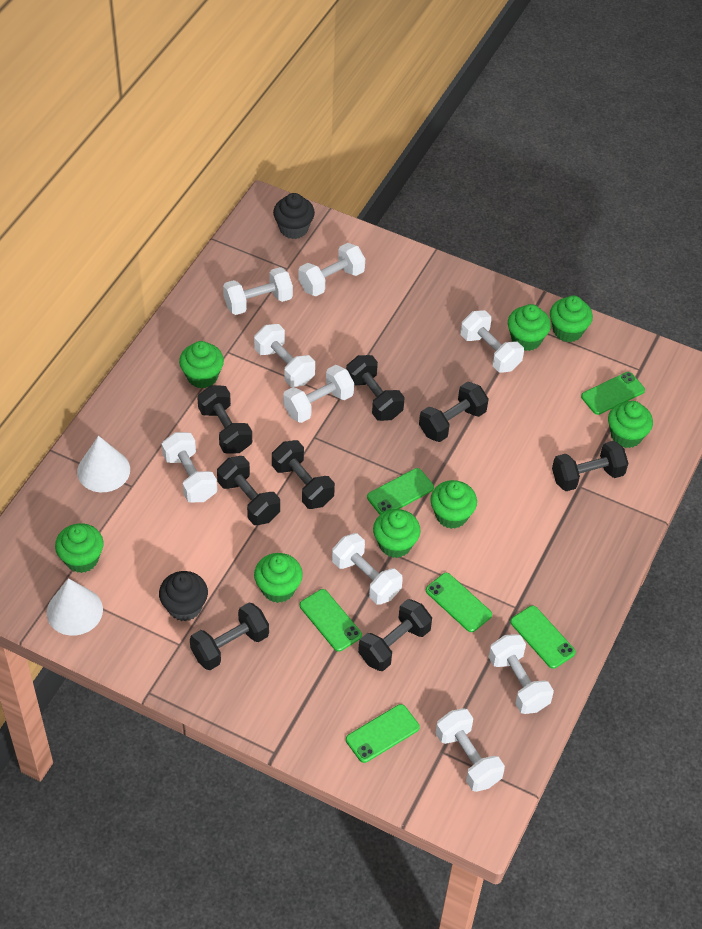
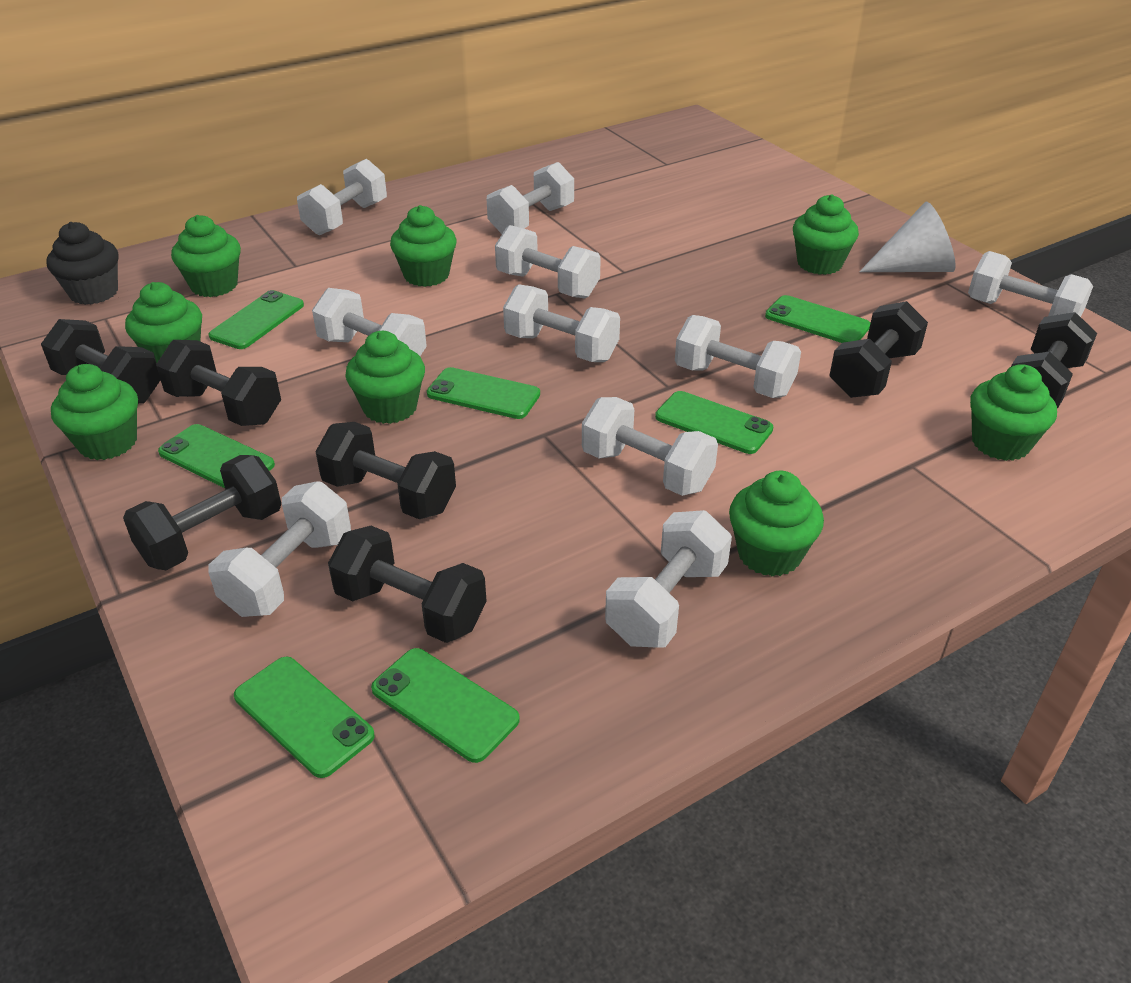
black cupcake: 2 -> 1
black dumbbell: 8 -> 7
green phone: 6 -> 7
white cone: 2 -> 1
white dumbbell: 9 -> 10

